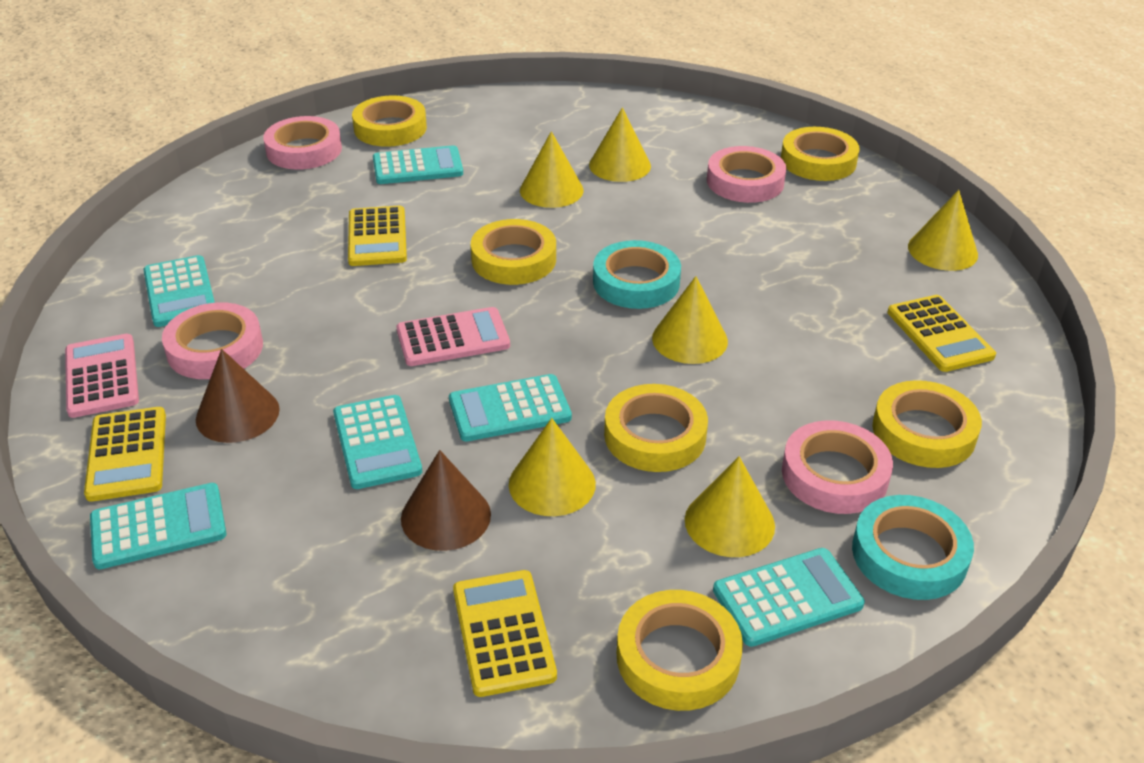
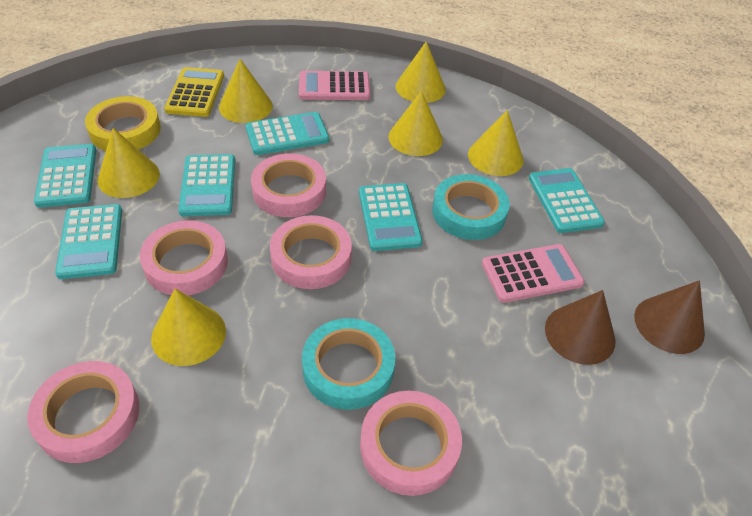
pink tape: 4 -> 5
yellow calculator: 4 -> 1
yellow tape: 6 -> 1

